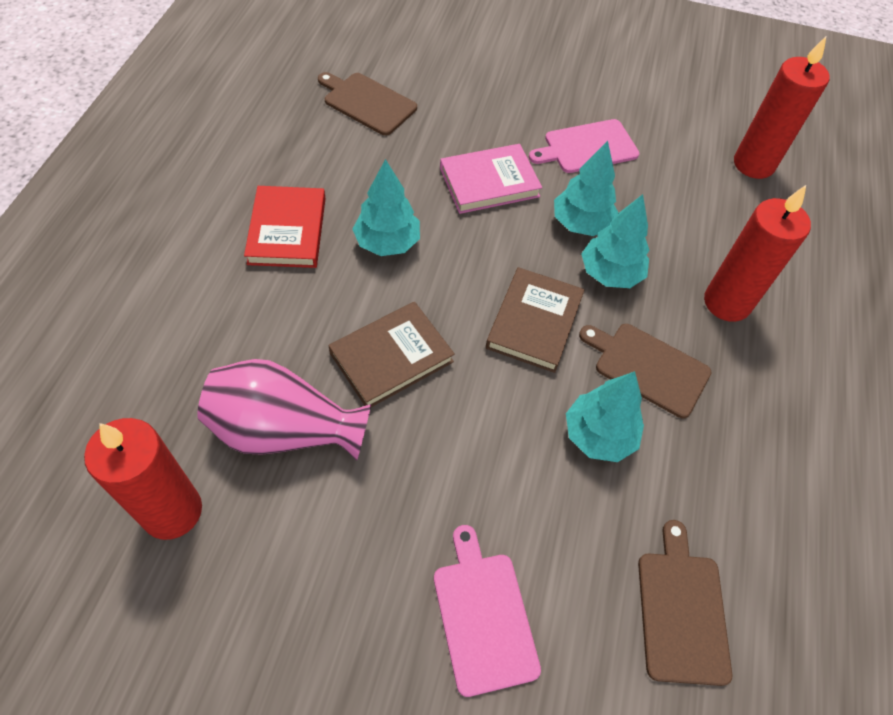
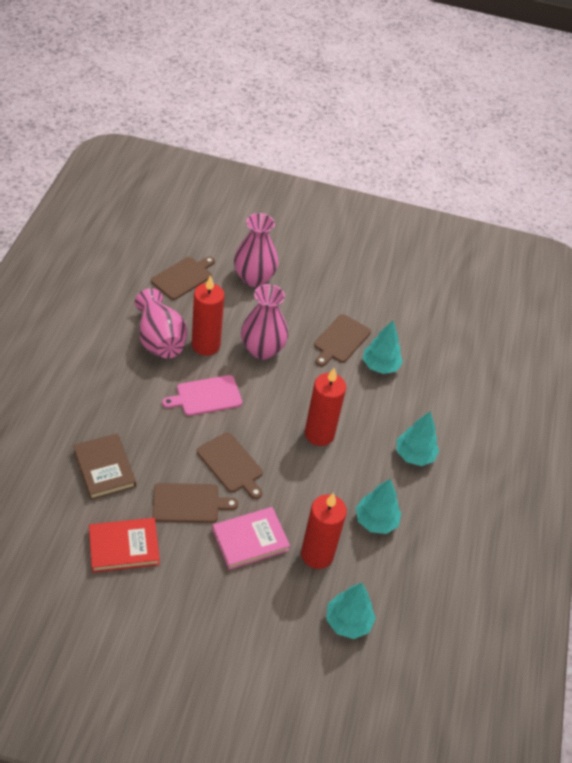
brown book: 2 -> 1
brown cutting board: 3 -> 4
pink cutting board: 2 -> 1
pink vase: 1 -> 3

